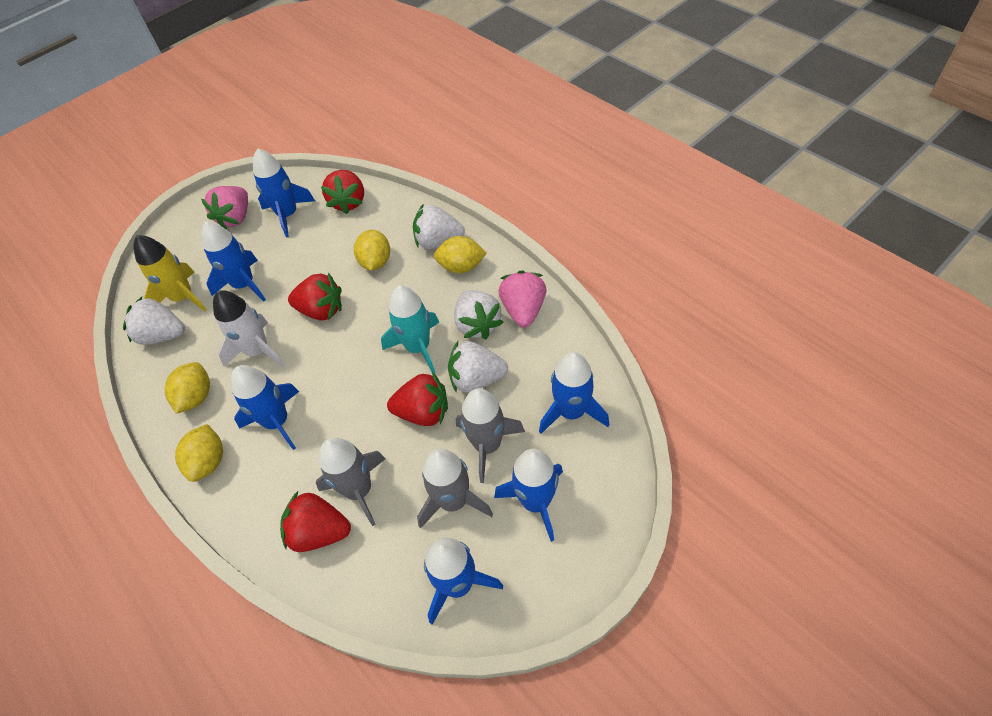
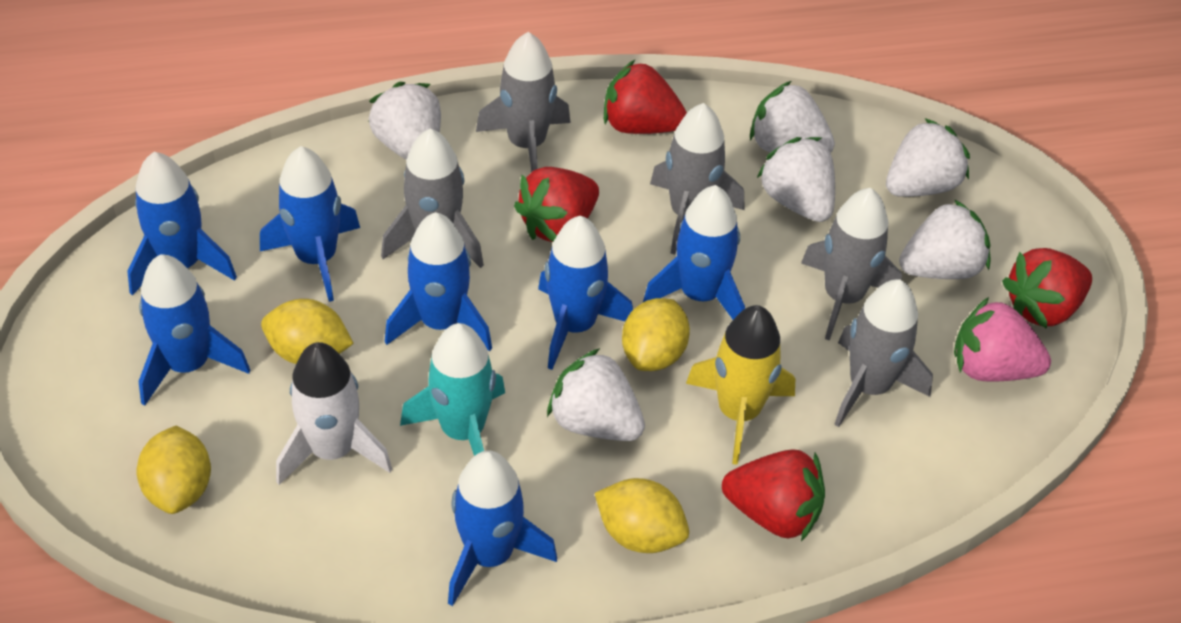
blue rocket: 6 -> 7
grey rocket: 3 -> 5
pink strawberry: 2 -> 1
white strawberry: 4 -> 6

